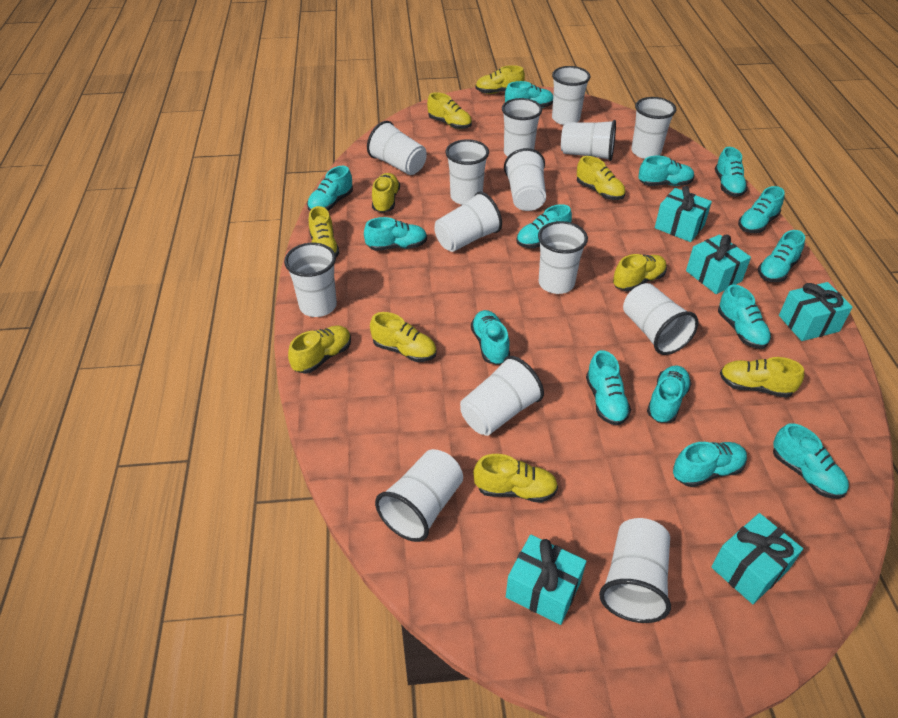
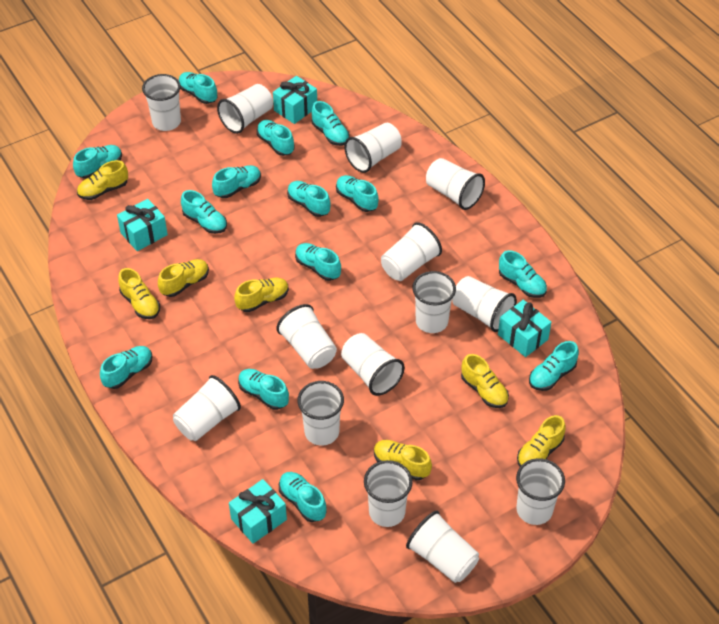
turquoise gift: 5 -> 4
yellow shoe: 10 -> 7

